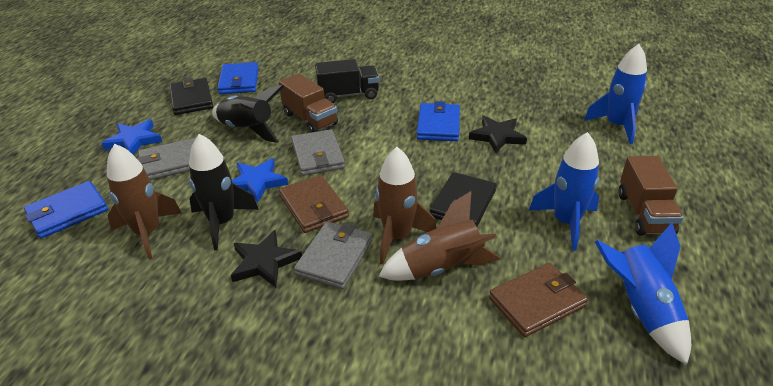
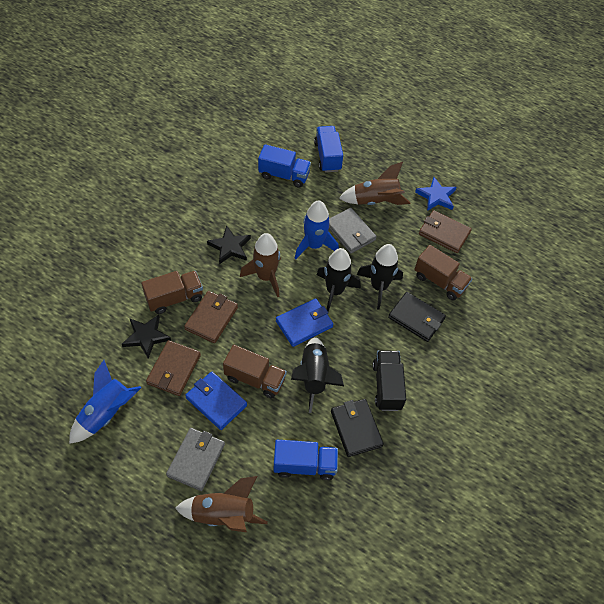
black rocket: 2 -> 3
blue rocket: 3 -> 2
blue star: 2 -> 1
blue truck: 0 -> 3
blue wallet: 3 -> 2
brown truck: 2 -> 3
brown wallet: 2 -> 3
grey wallet: 3 -> 2

